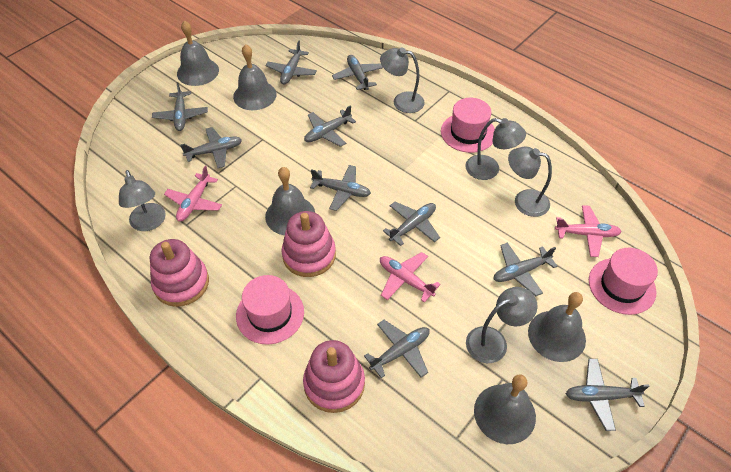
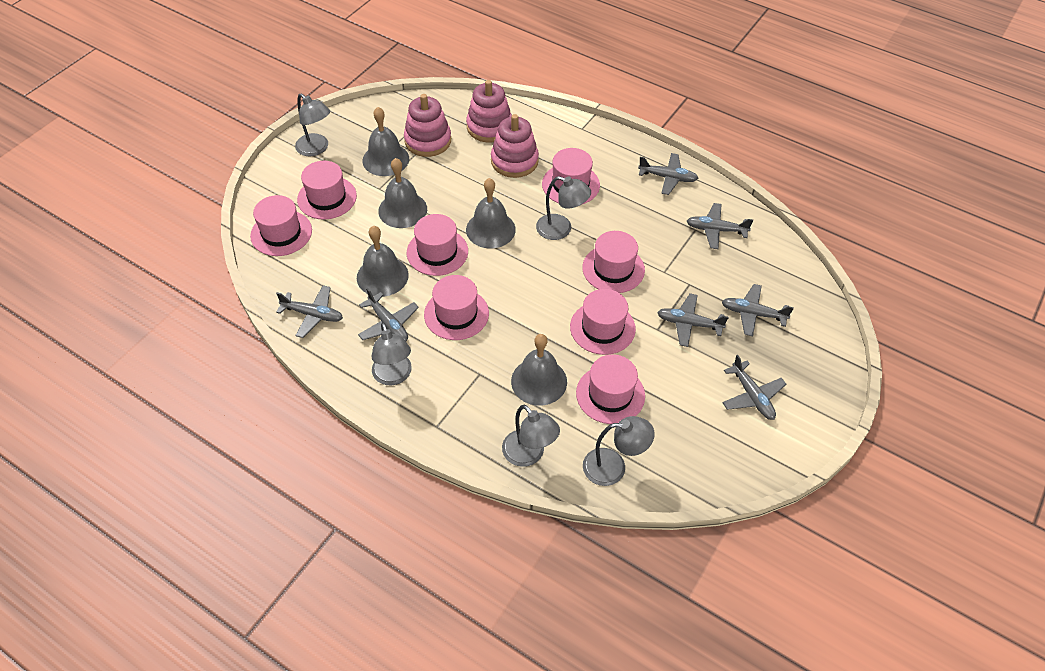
grey plane: 10 -> 7
pink hat: 3 -> 8
pink plane: 3 -> 0

